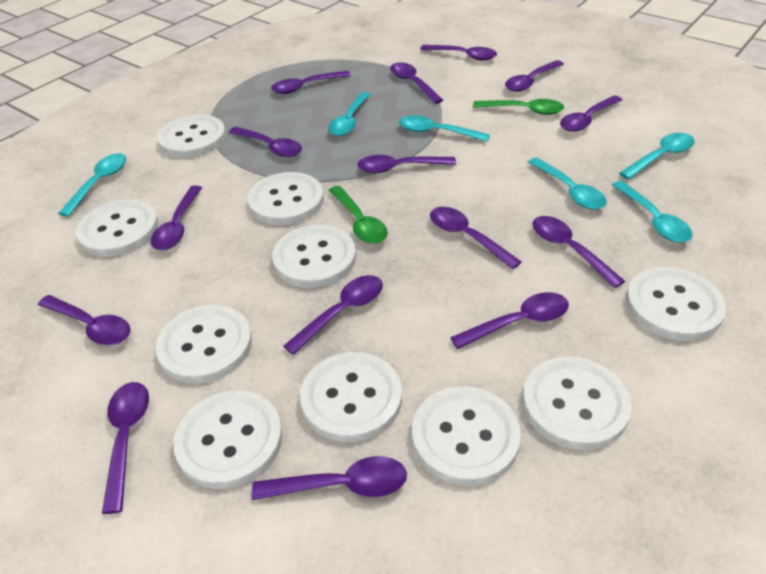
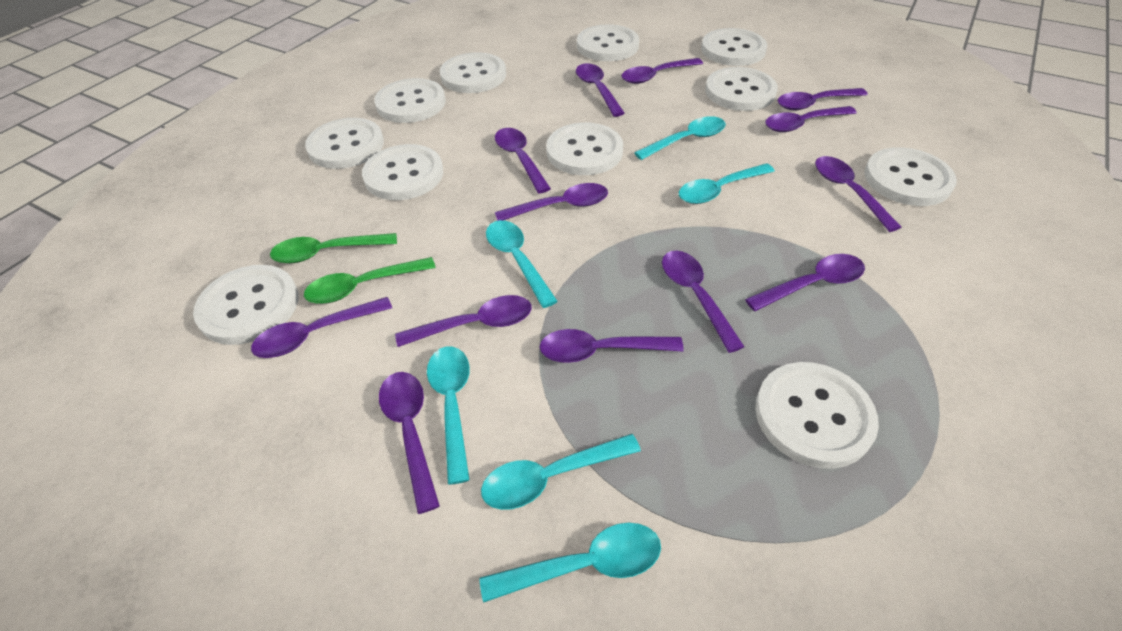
purple spoon: 15 -> 13
white button: 10 -> 11

